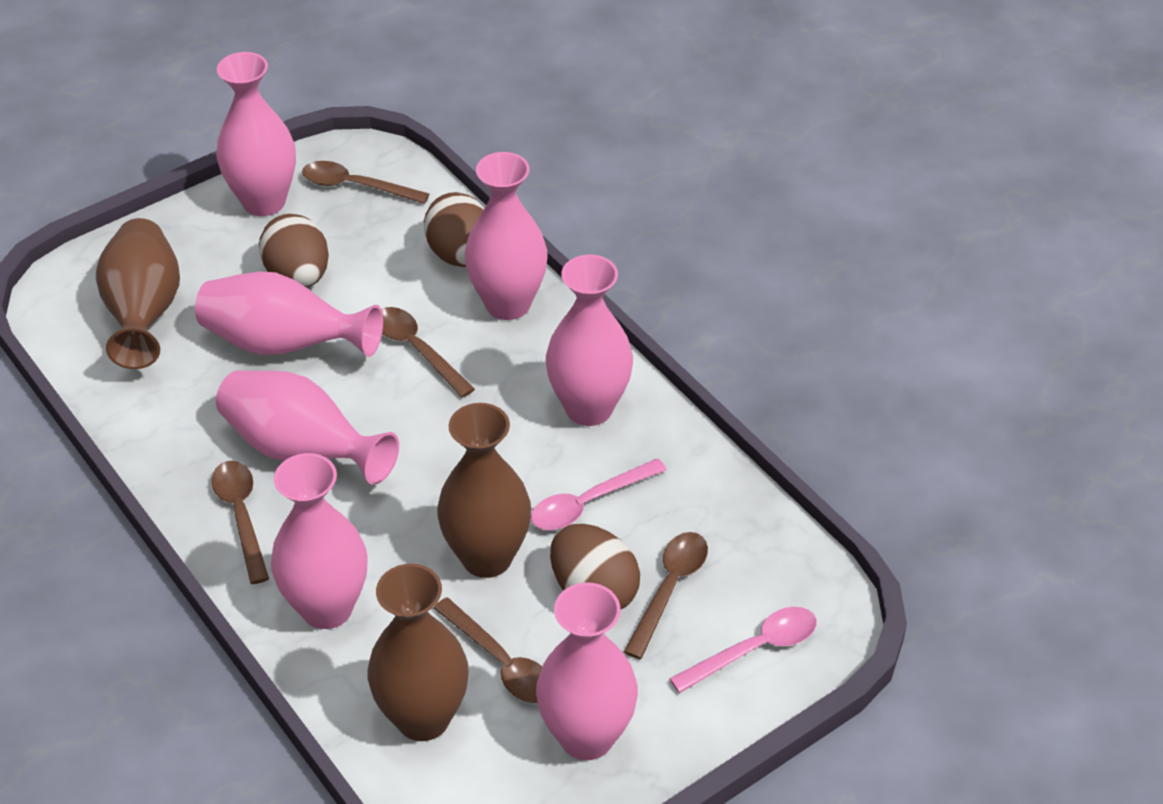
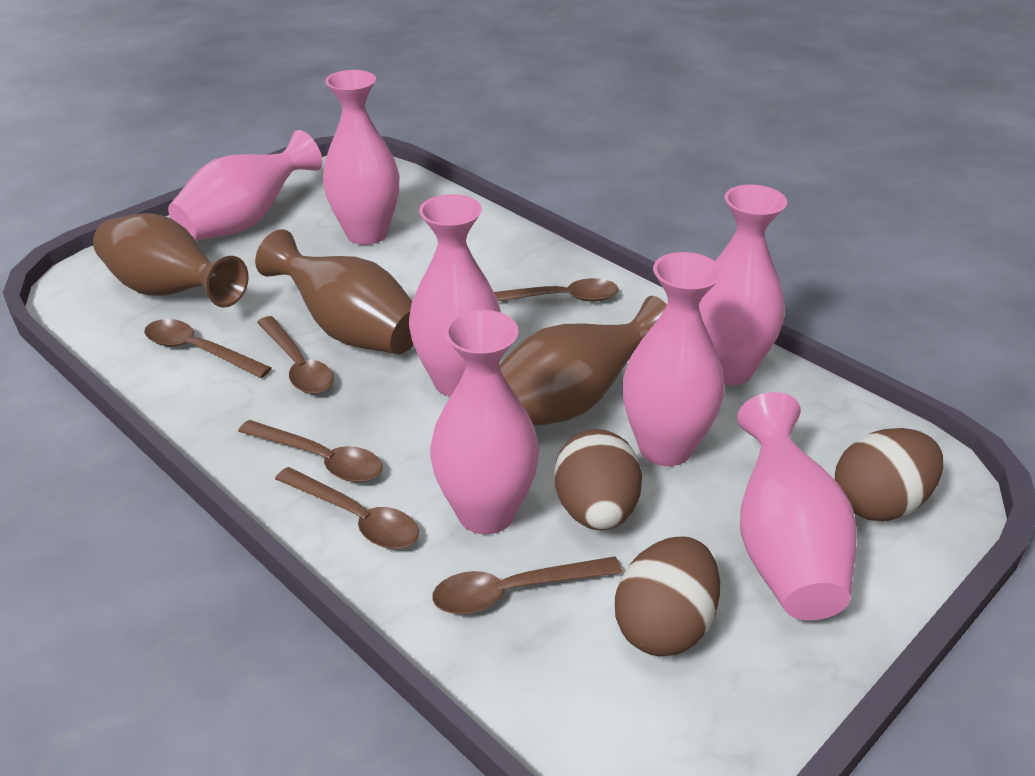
brown spoon: 5 -> 6
pink spoon: 2 -> 0

